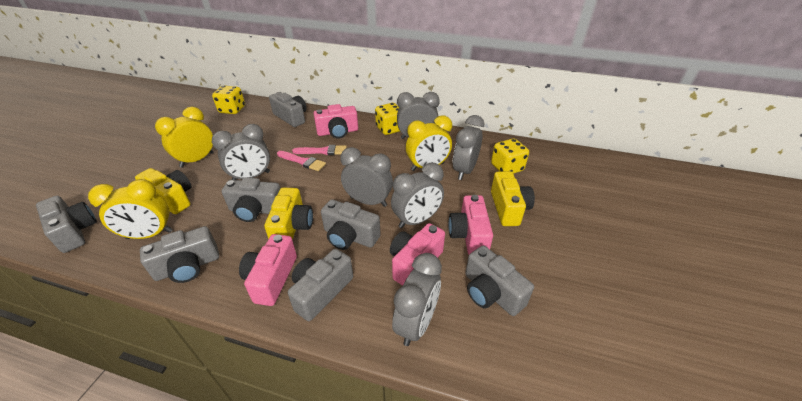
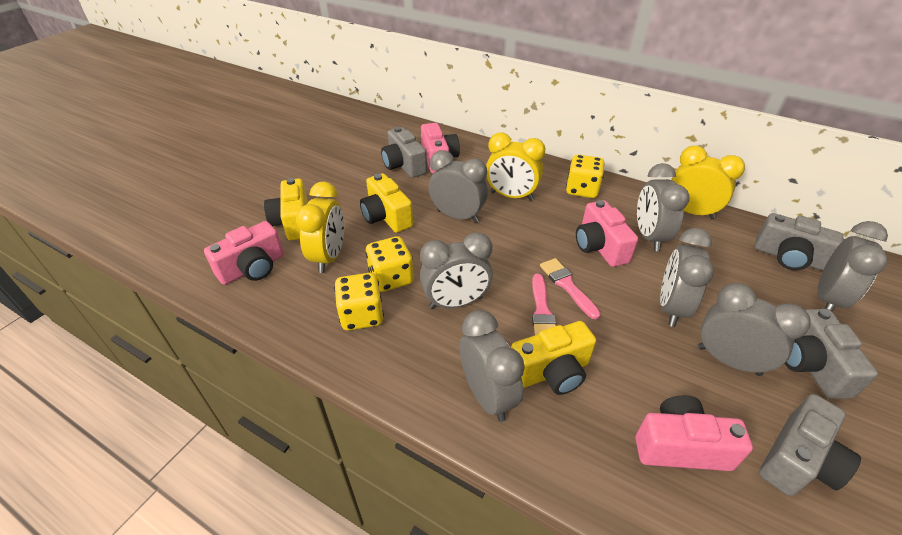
grey camera: 7 -> 4
grey clock: 6 -> 7

